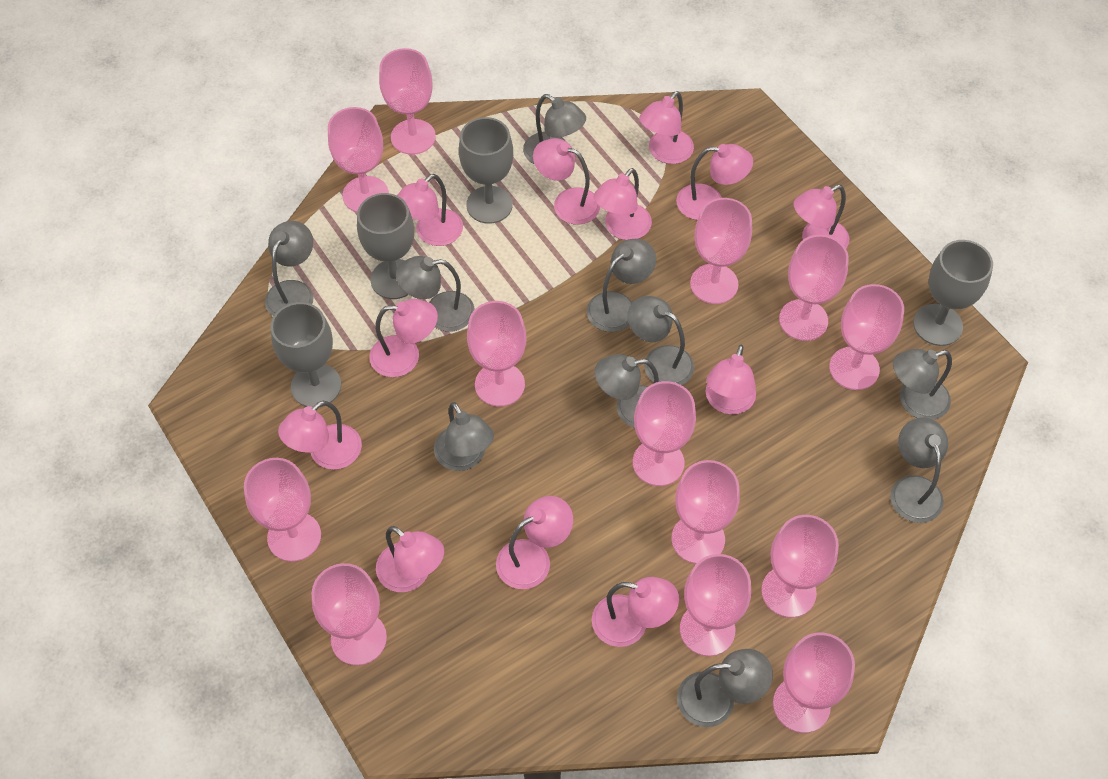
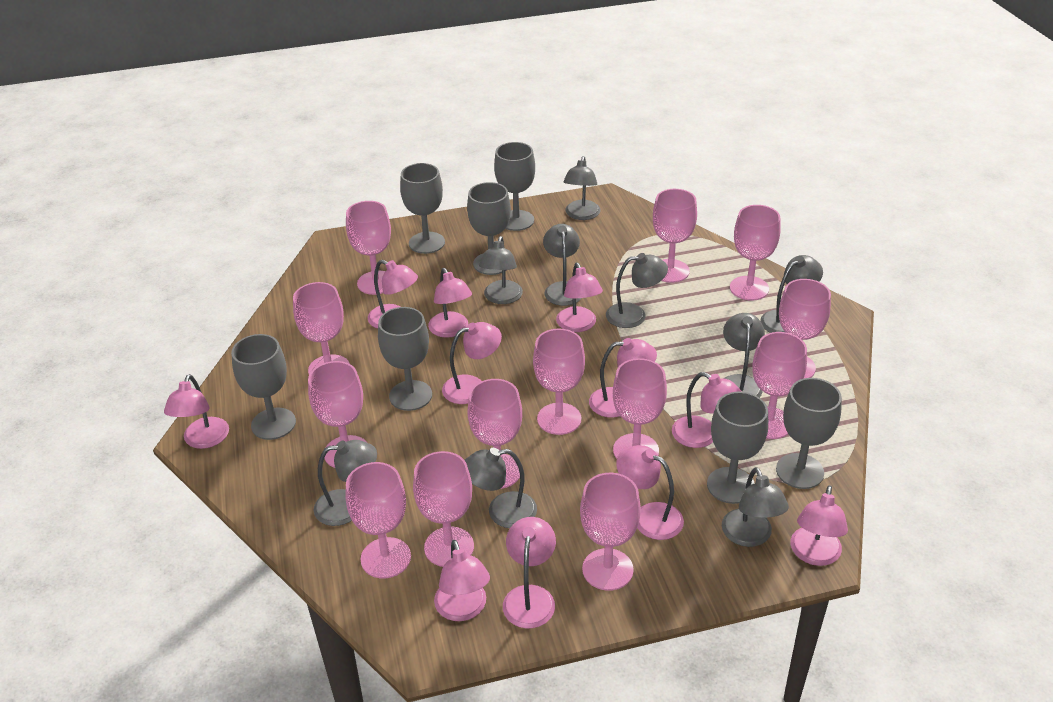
grey goblet: 4 -> 7
grey lamp: 10 -> 9
pink lamp: 12 -> 11

